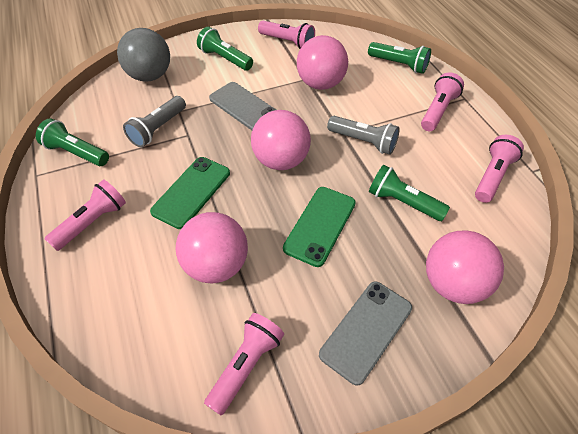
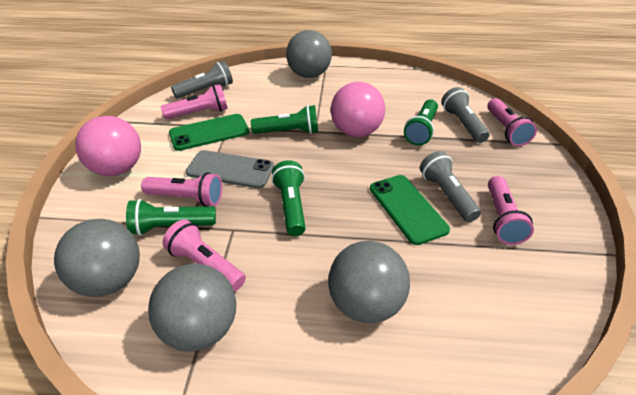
grey ball: 1 -> 4
grey flashlight: 2 -> 3
grey phone: 2 -> 1
pink ball: 4 -> 2

